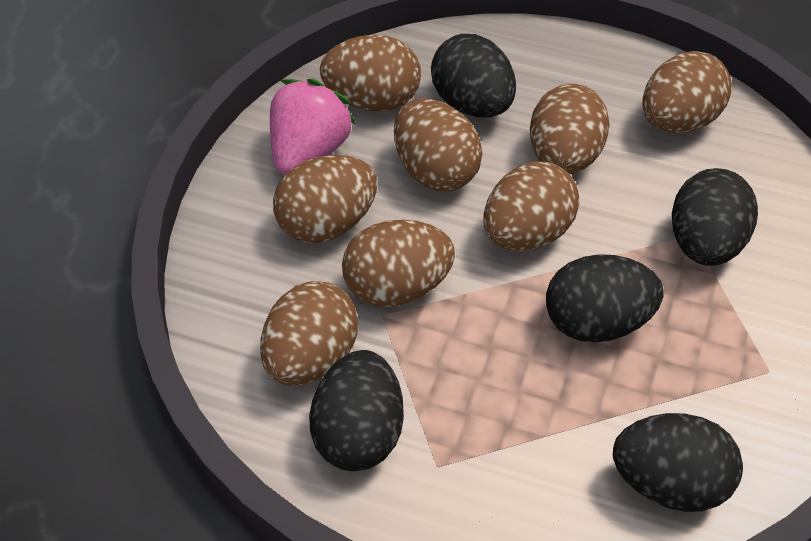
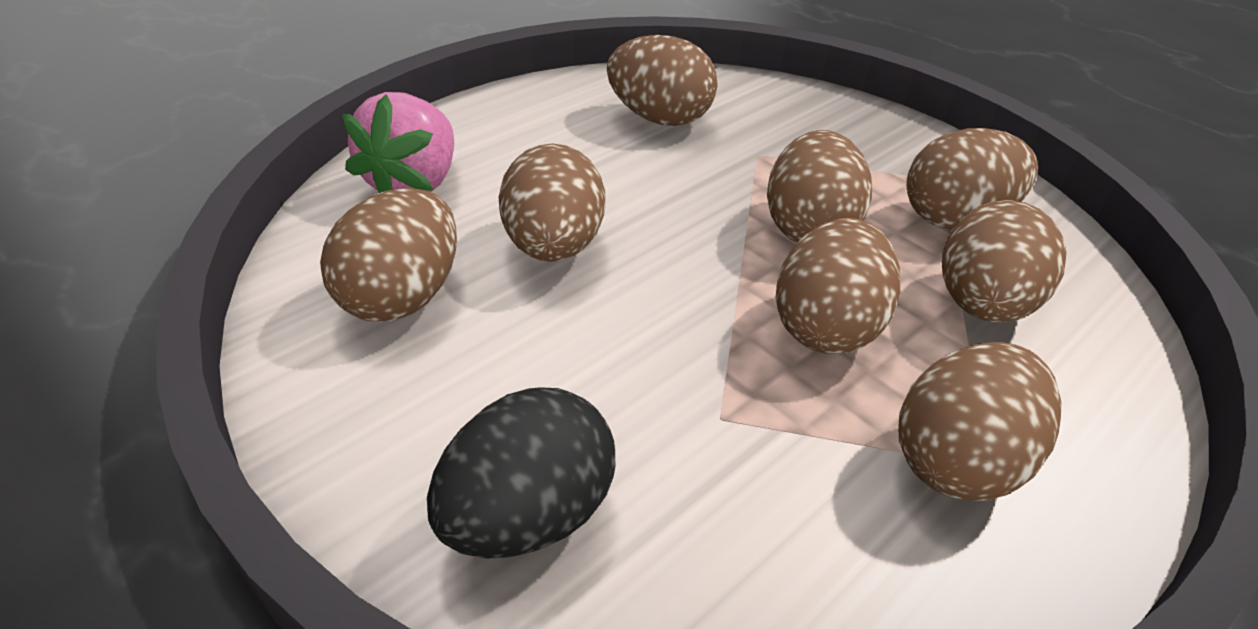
black egg: 5 -> 1

